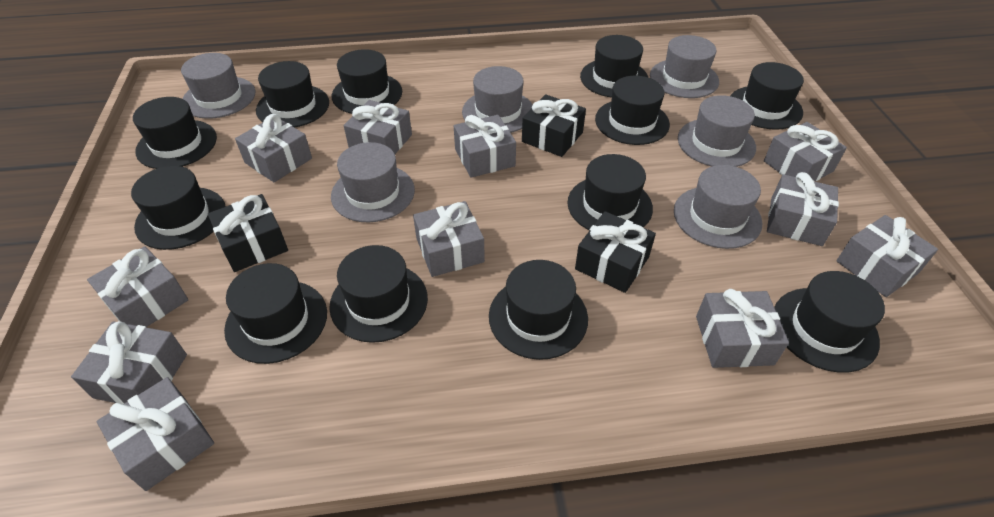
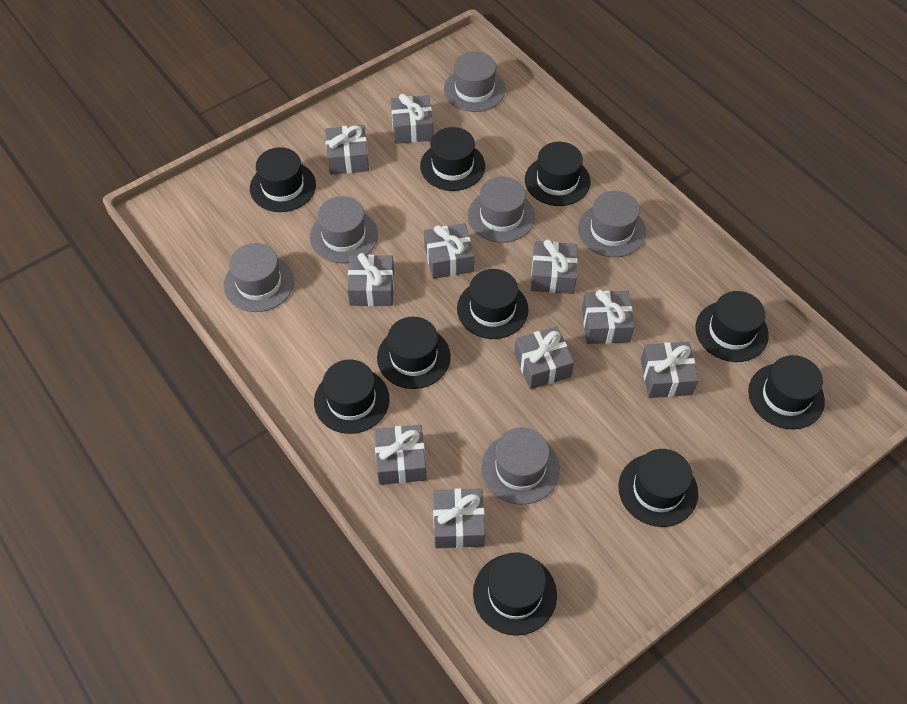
black gift: 3 -> 0
black hat: 12 -> 10
grey gift: 11 -> 10

